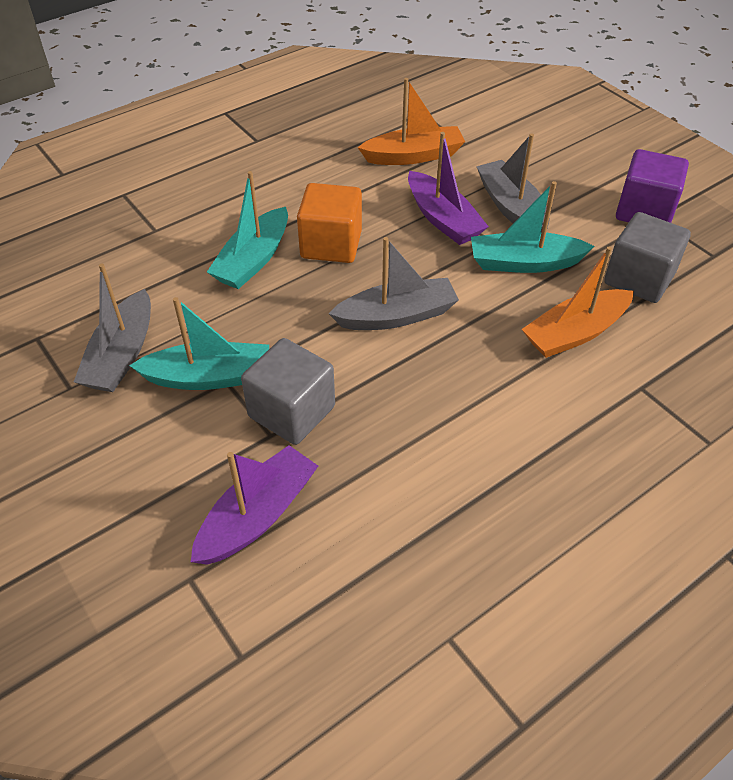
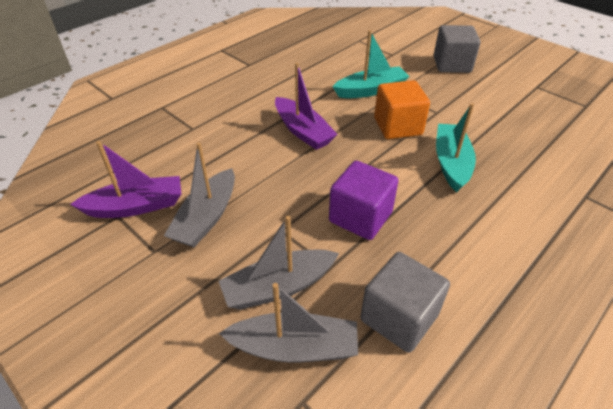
orange boat: 2 -> 0
turquoise boat: 3 -> 2

